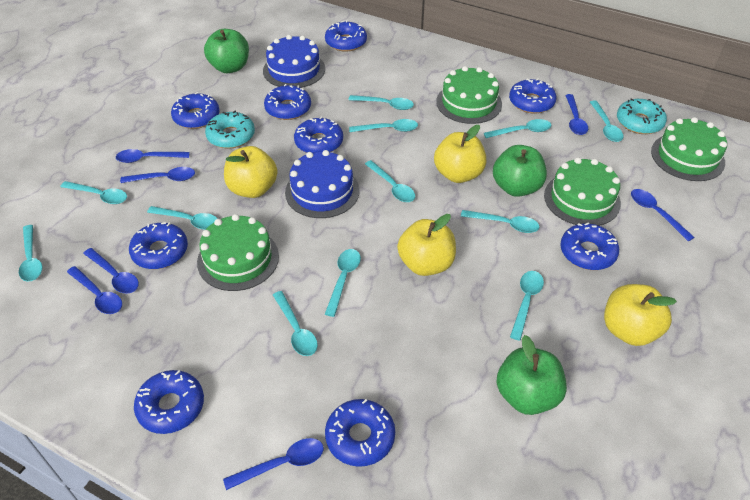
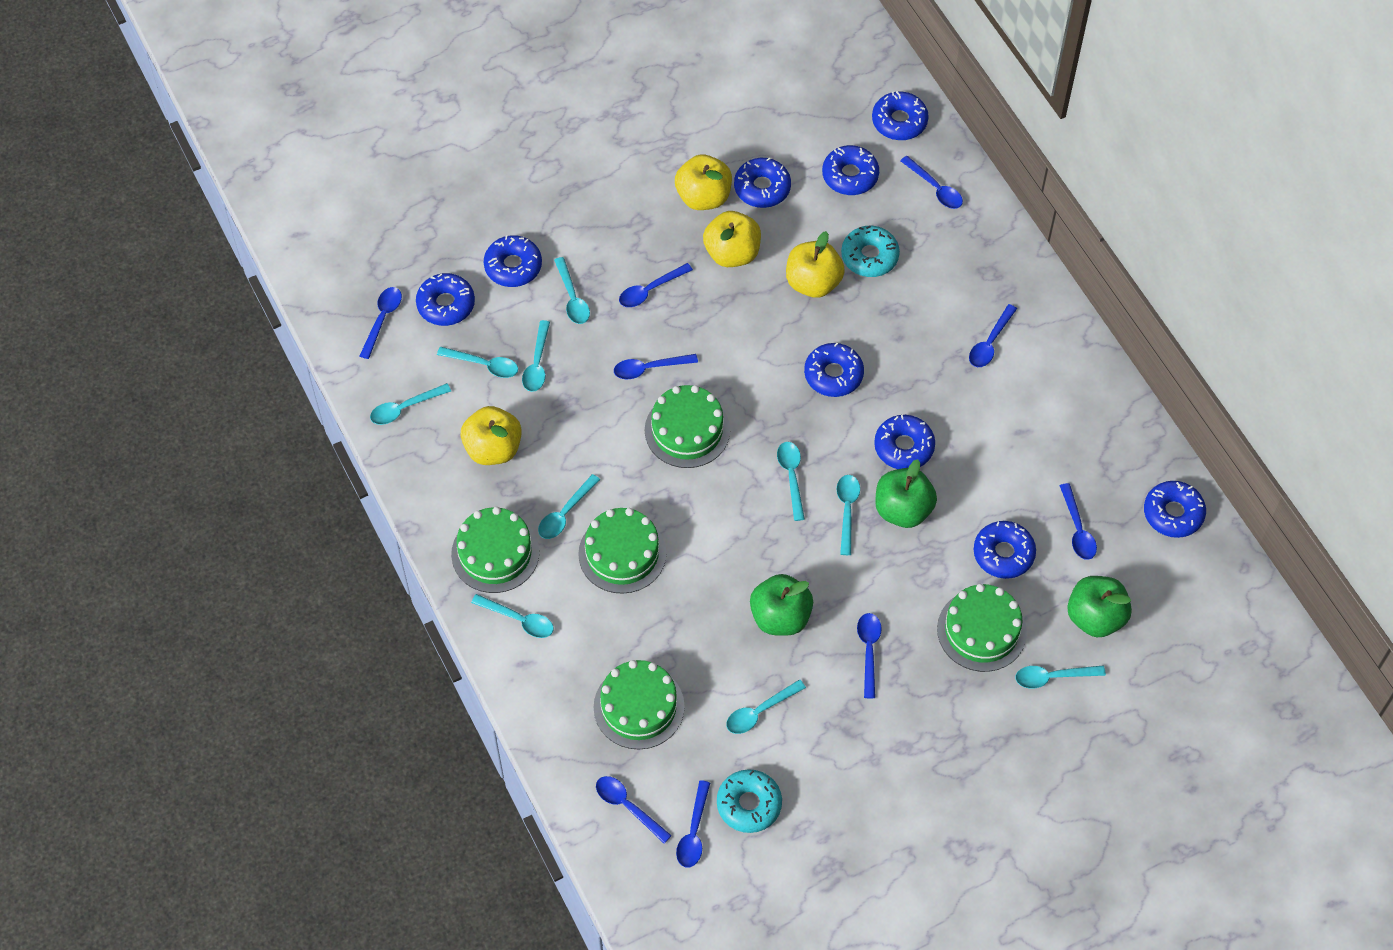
blue cake: 2 -> 0
blue spoon: 7 -> 9
green cake: 4 -> 5
turquoise spoon: 12 -> 10

